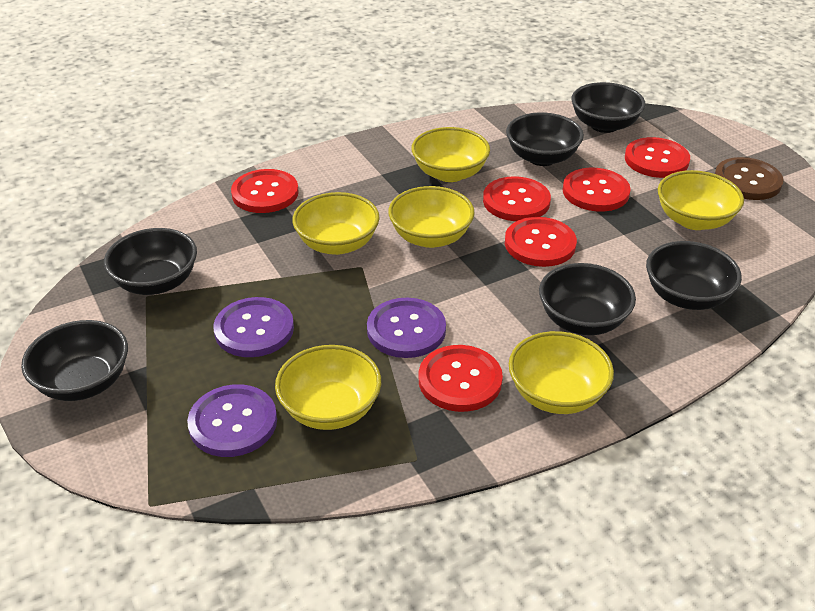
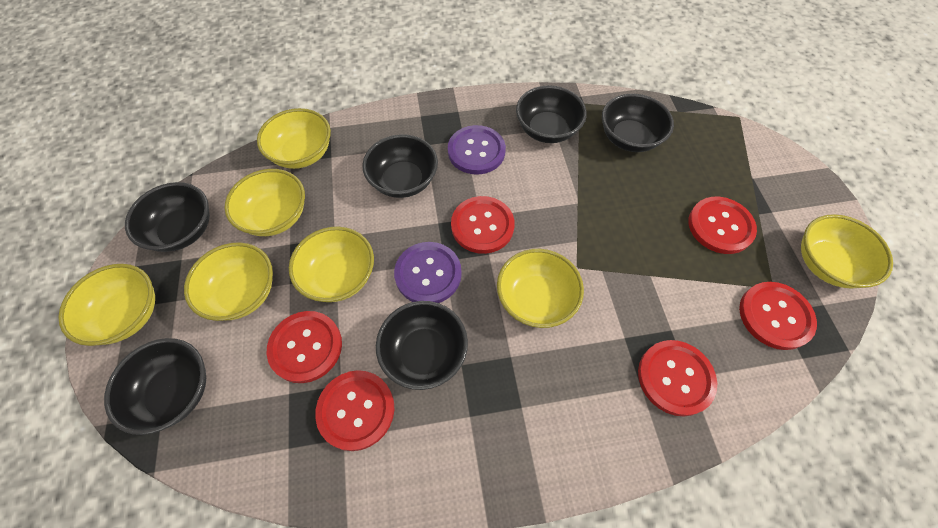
brown button: 1 -> 0
purple button: 3 -> 2
yellow bowl: 6 -> 7

